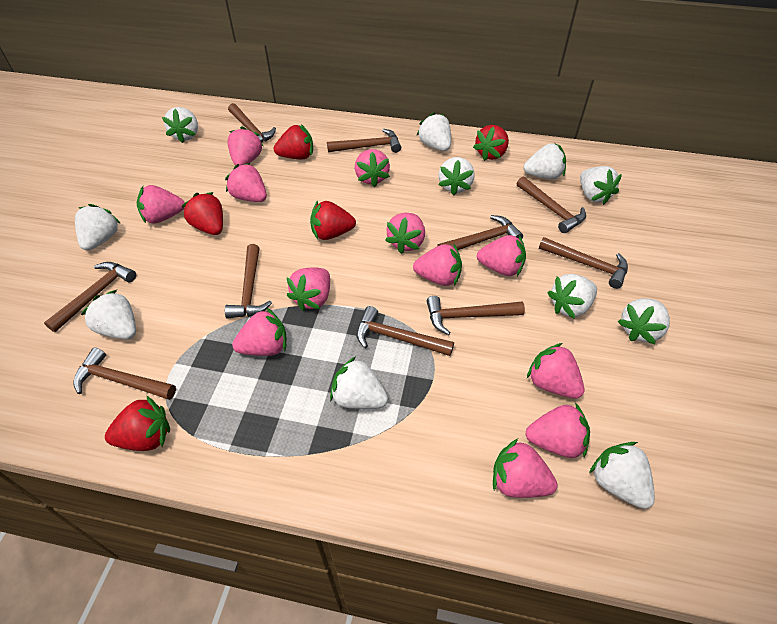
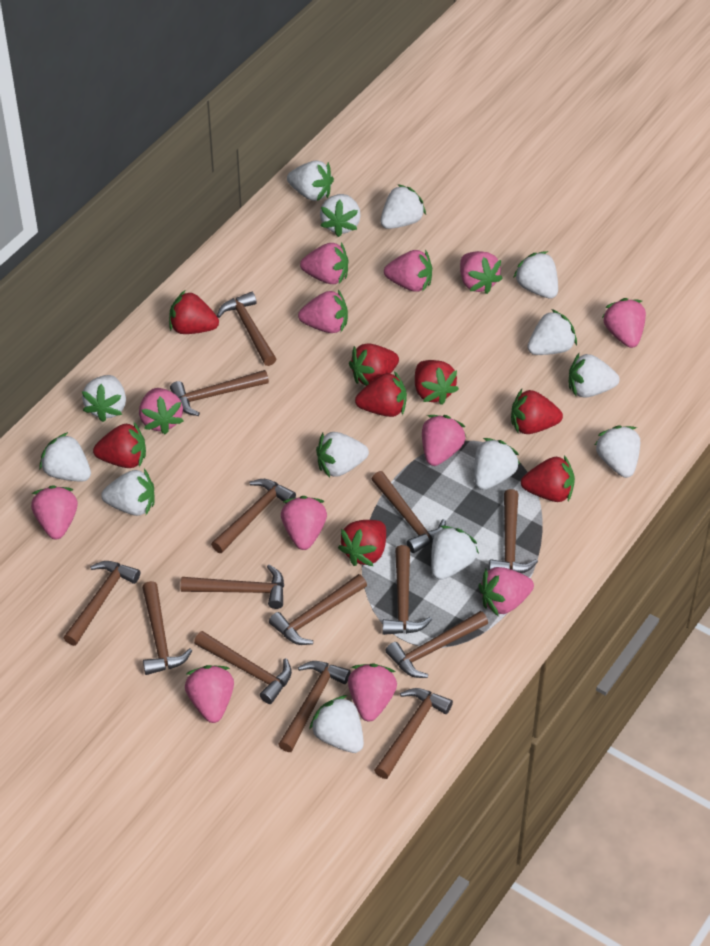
brown hammer: 10 -> 14
red strawberry: 5 -> 8
white strawberry: 11 -> 14

